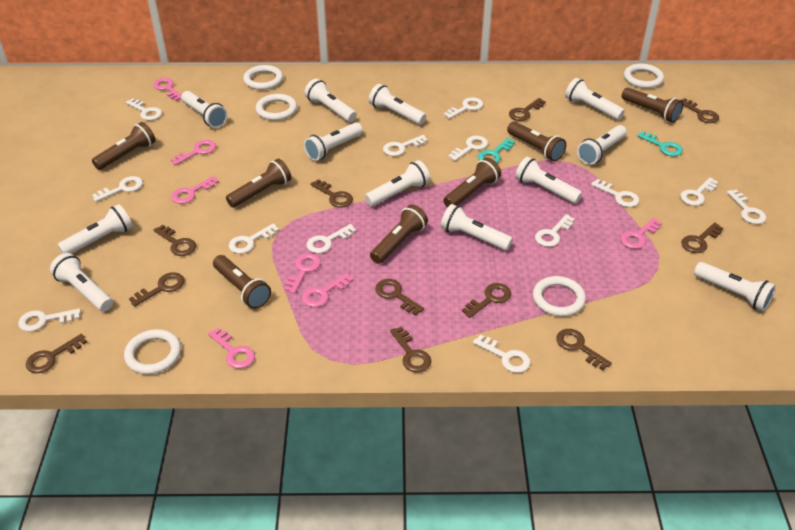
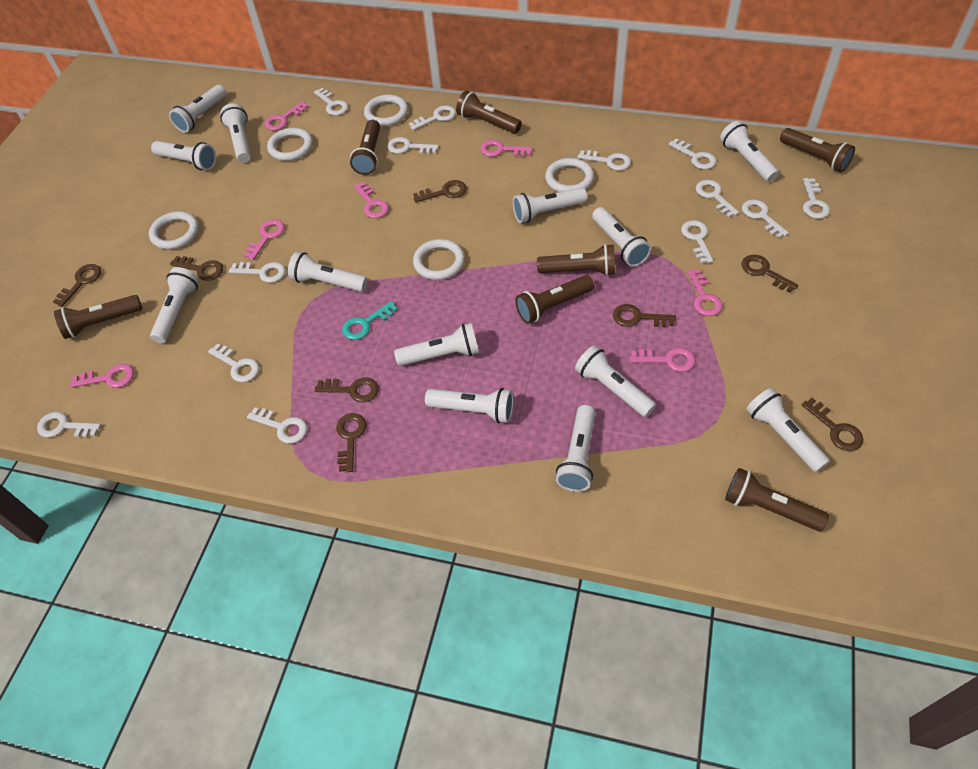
brown key: 11 -> 8
turquoise key: 2 -> 1
white flashlight: 12 -> 13

